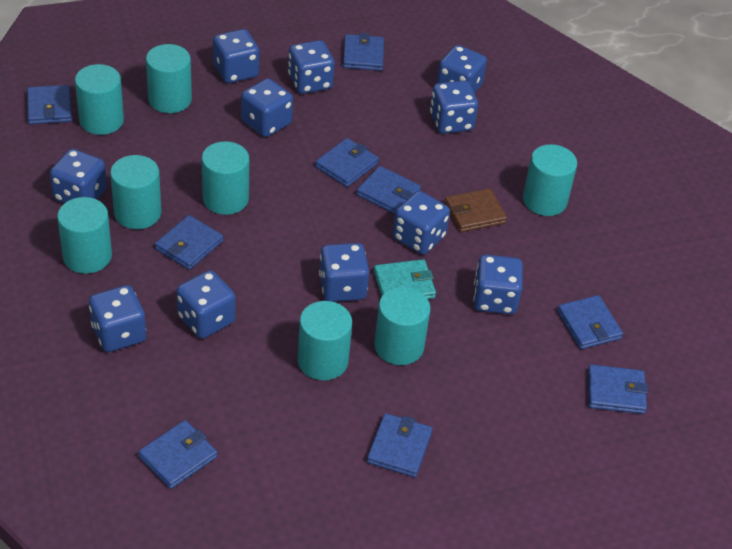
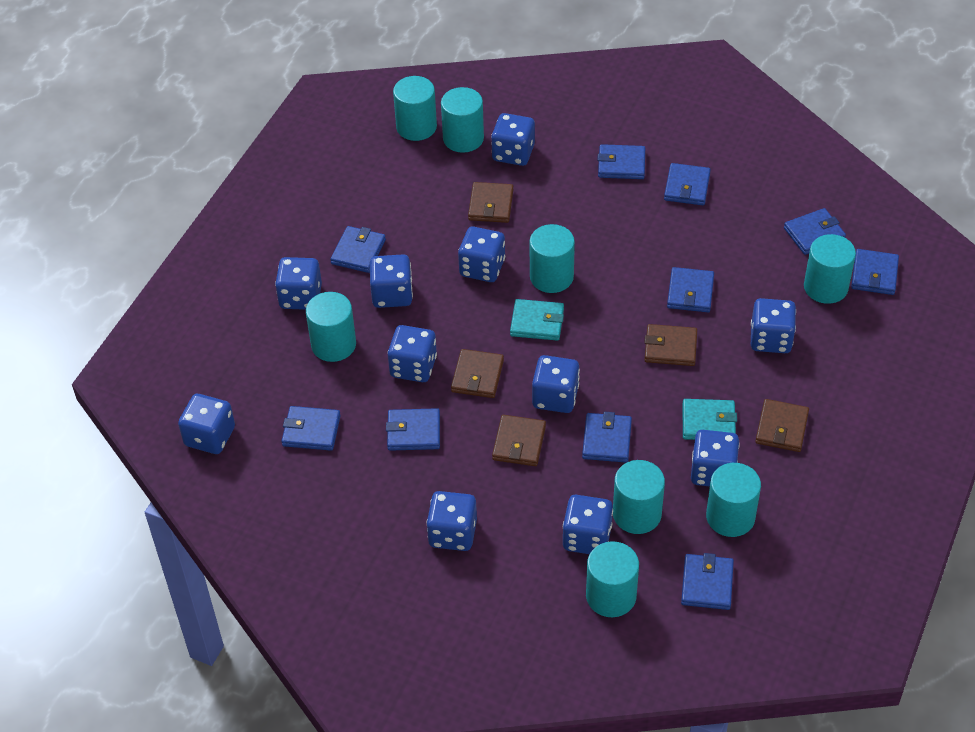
blue wallet: 9 -> 10
brown wallet: 1 -> 5
turquoise wallet: 1 -> 2

